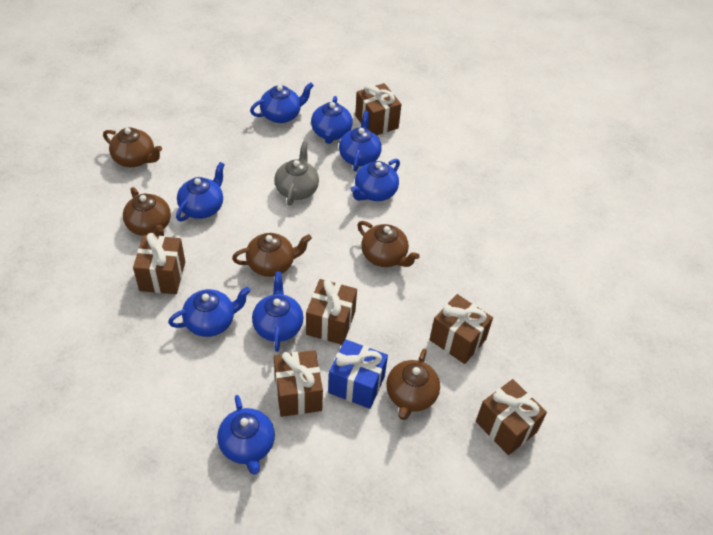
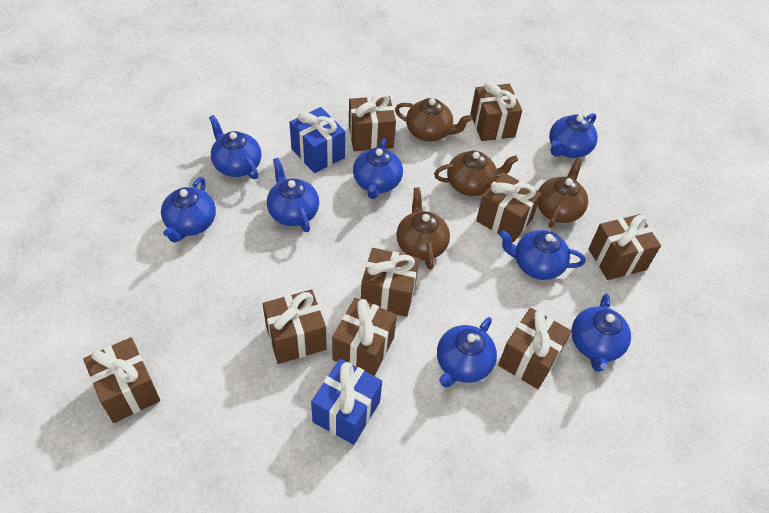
blue gift: 1 -> 2
brown gift: 6 -> 9
brown teapot: 5 -> 4
grey teapot: 1 -> 0

